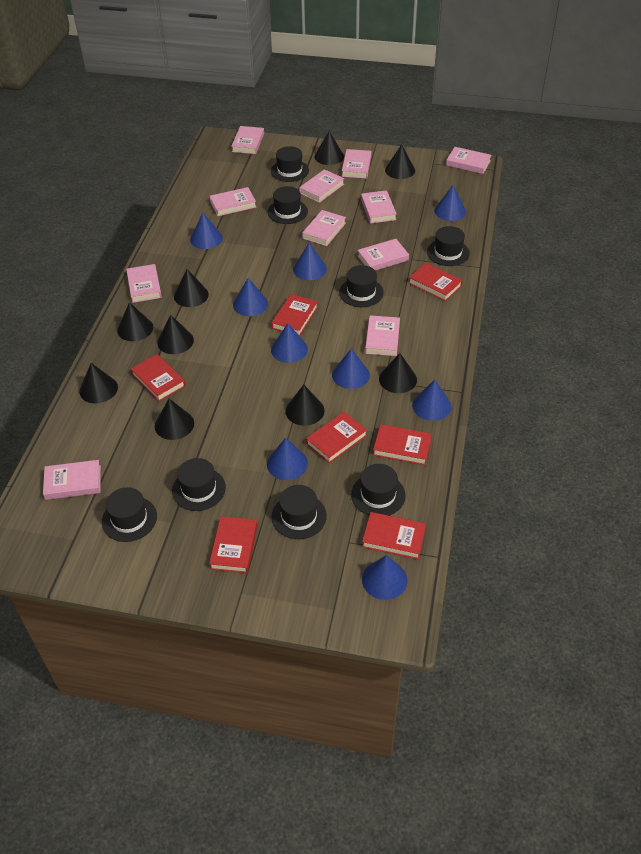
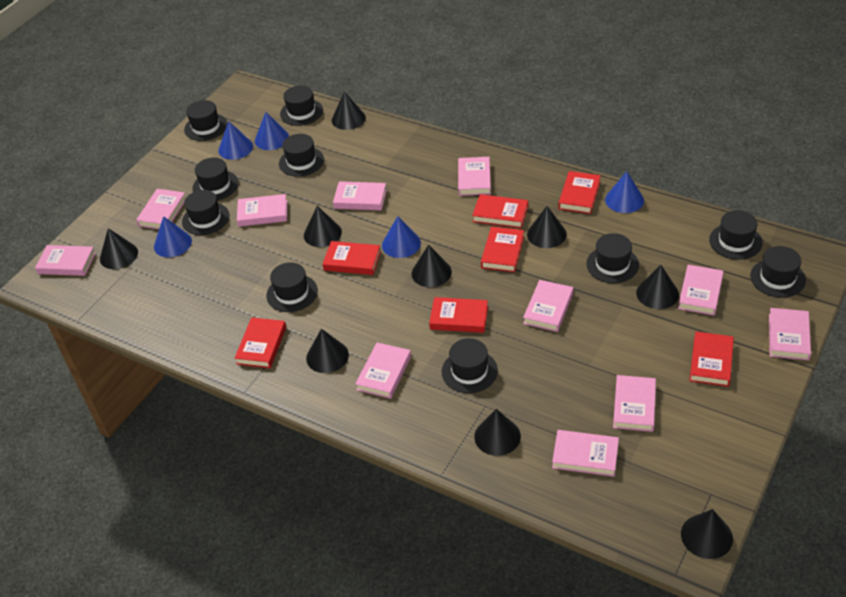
black hat: 8 -> 10
blue cone: 9 -> 5

